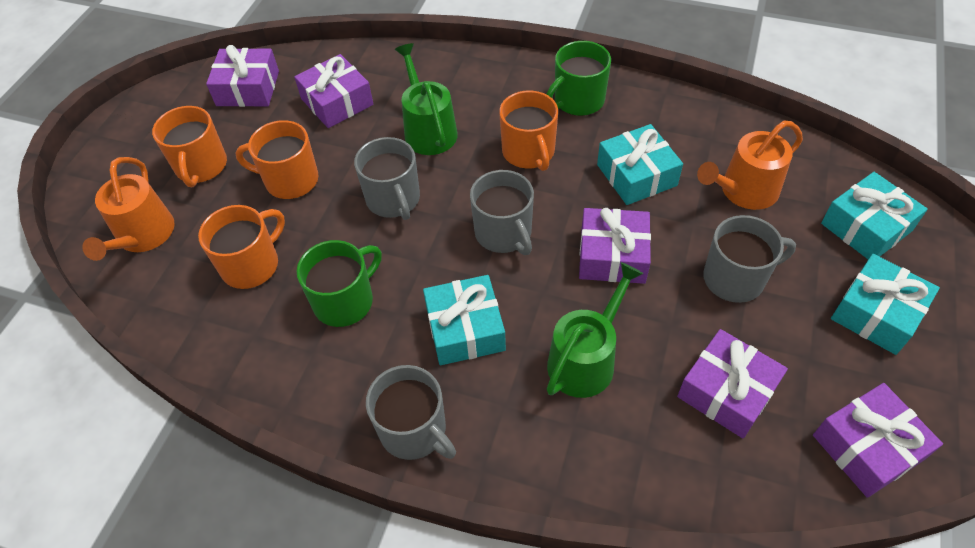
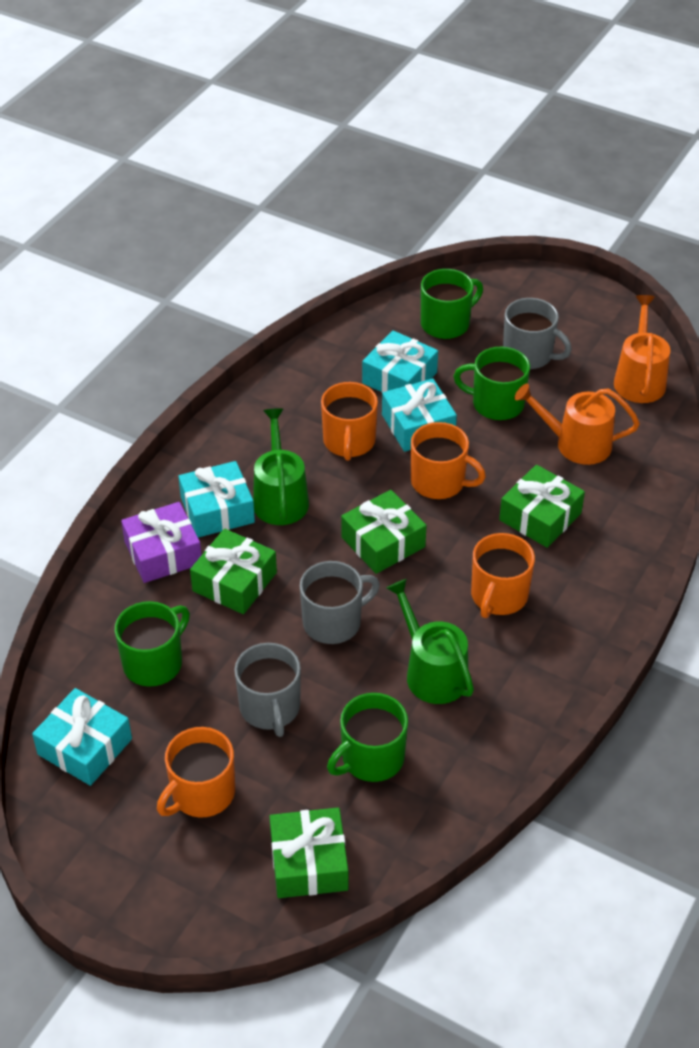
green gift: 0 -> 4
green mug: 2 -> 4
grey mug: 4 -> 3
purple gift: 5 -> 1

